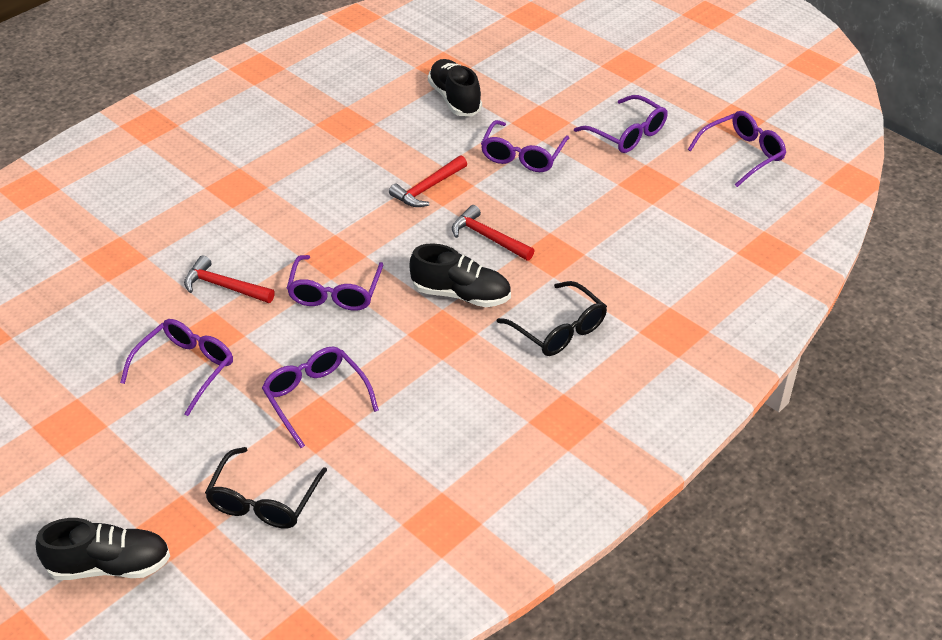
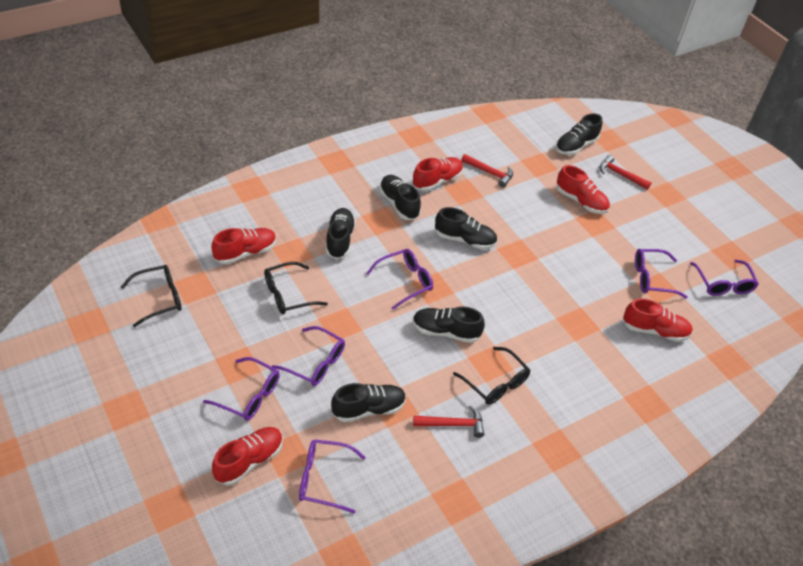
black glasses: 2 -> 3
black shoe: 3 -> 6
red shoe: 0 -> 5

